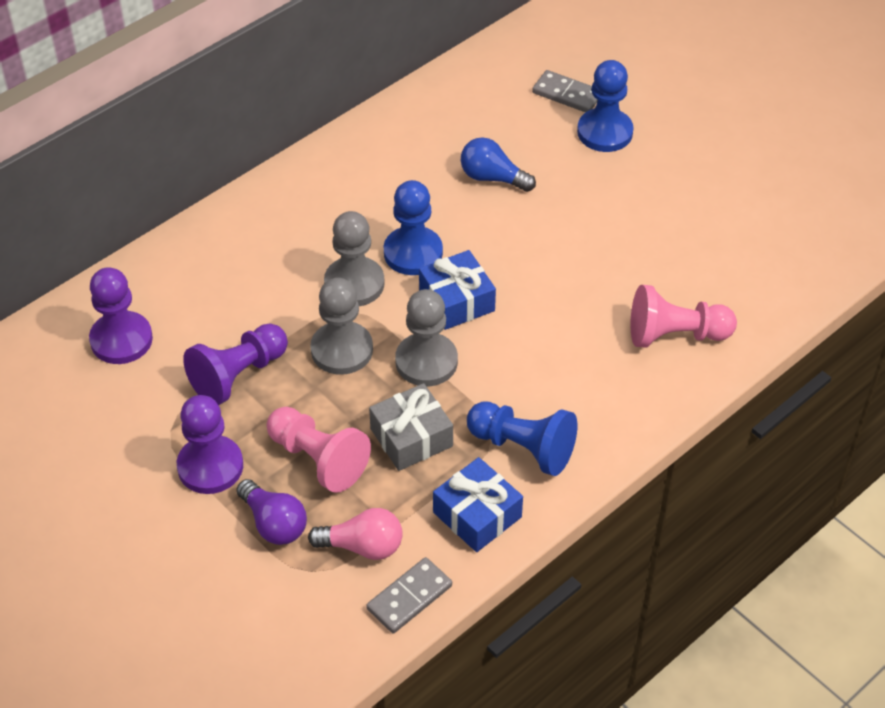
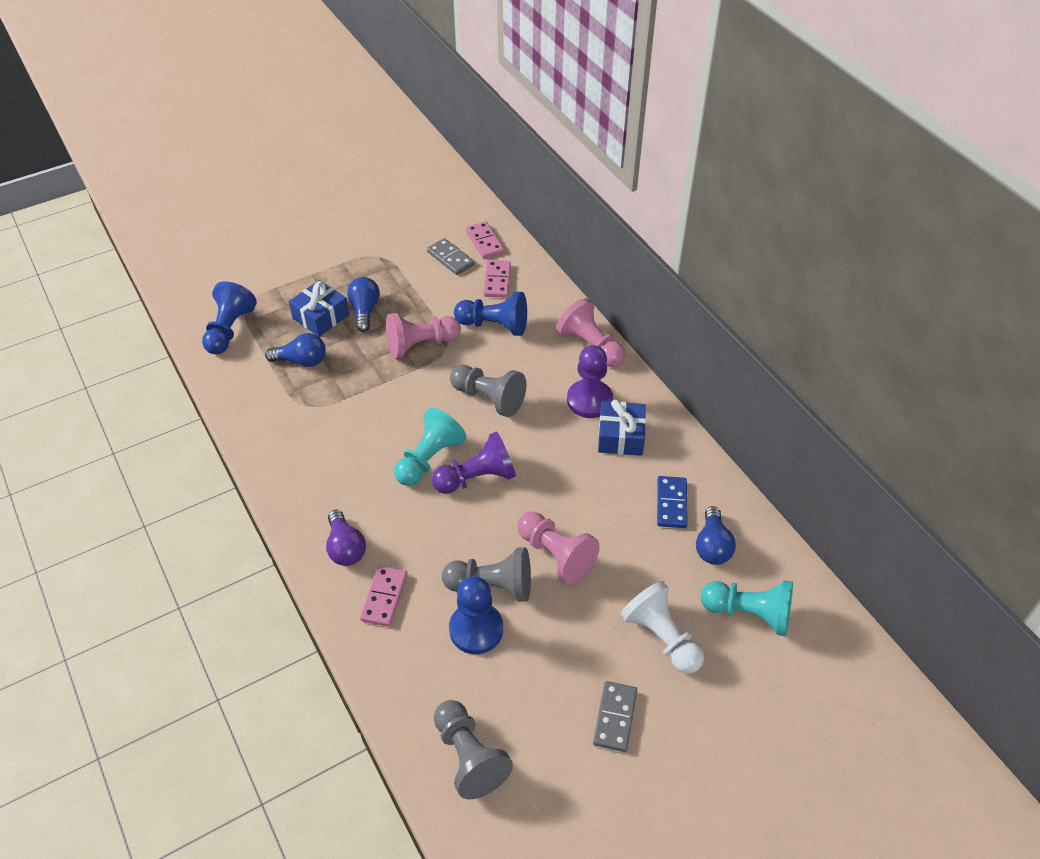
blue domino: 0 -> 1
blue light bulb: 1 -> 3
grey gift: 1 -> 0
pink domino: 0 -> 3
pink light bulb: 1 -> 0
pink pawn: 2 -> 3
purple pawn: 3 -> 2
turquoise pawn: 0 -> 2
white pawn: 0 -> 1

